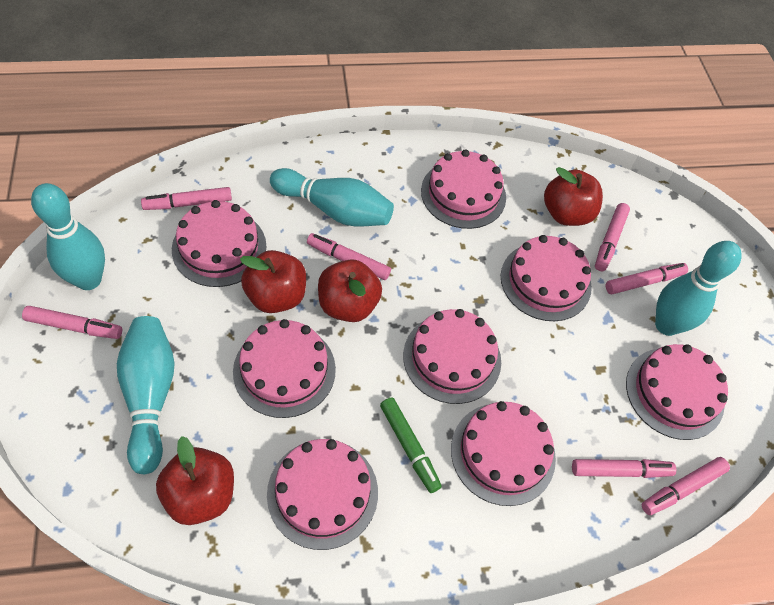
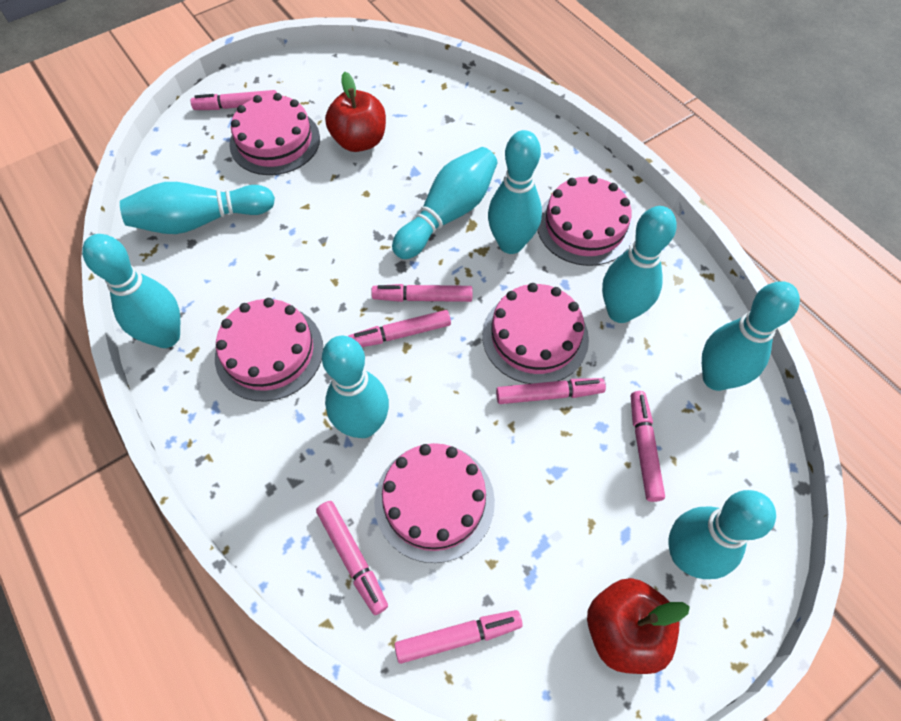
green marker: 1 -> 0
pink cake: 8 -> 5
red apple: 4 -> 2
turquoise bowling pin: 4 -> 8

